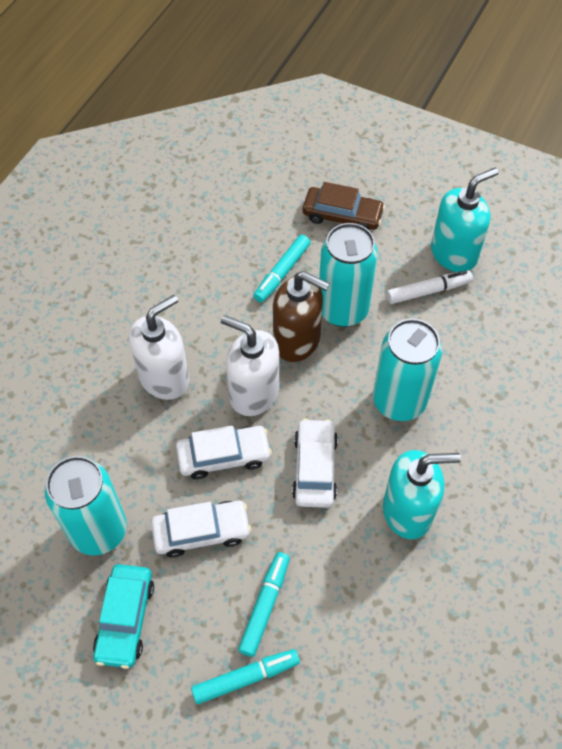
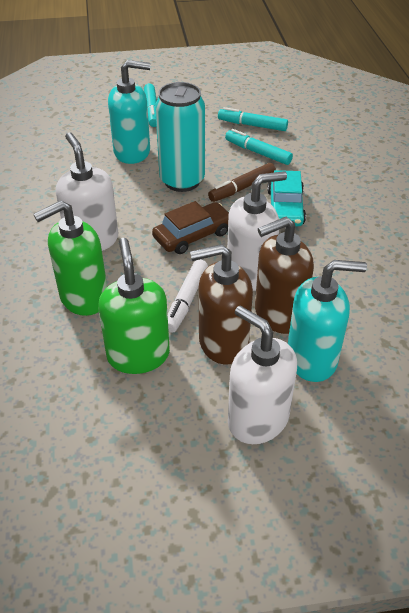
brown marker: 0 -> 1
brown soap dispenser: 1 -> 2
green soap dispenser: 0 -> 2
turquoise can: 3 -> 1
white car: 3 -> 0
white soap dispenser: 2 -> 3

